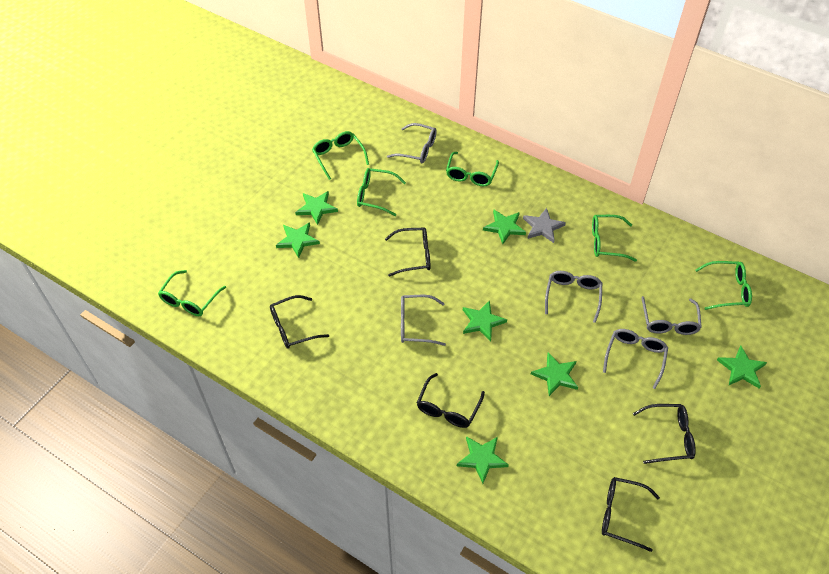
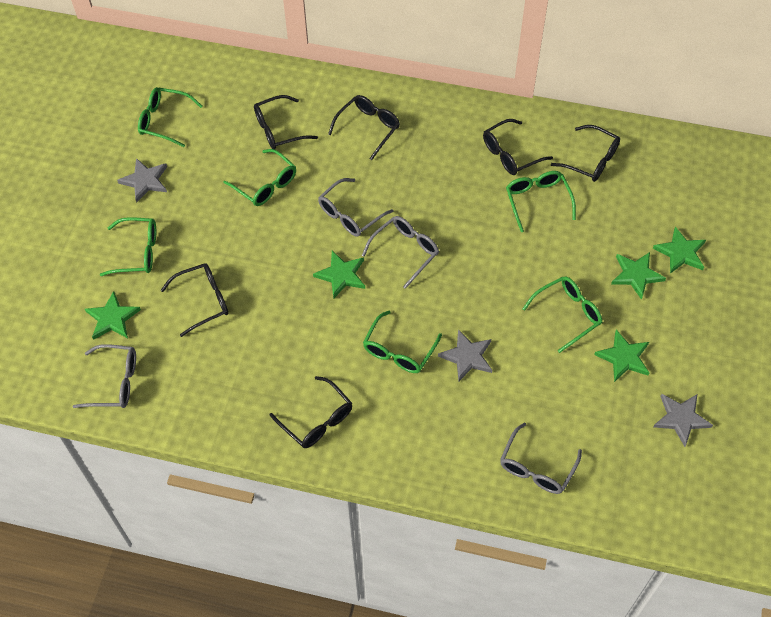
black glasses: 5 -> 6
green star: 7 -> 5
grey glasses: 5 -> 4
grey star: 1 -> 3

